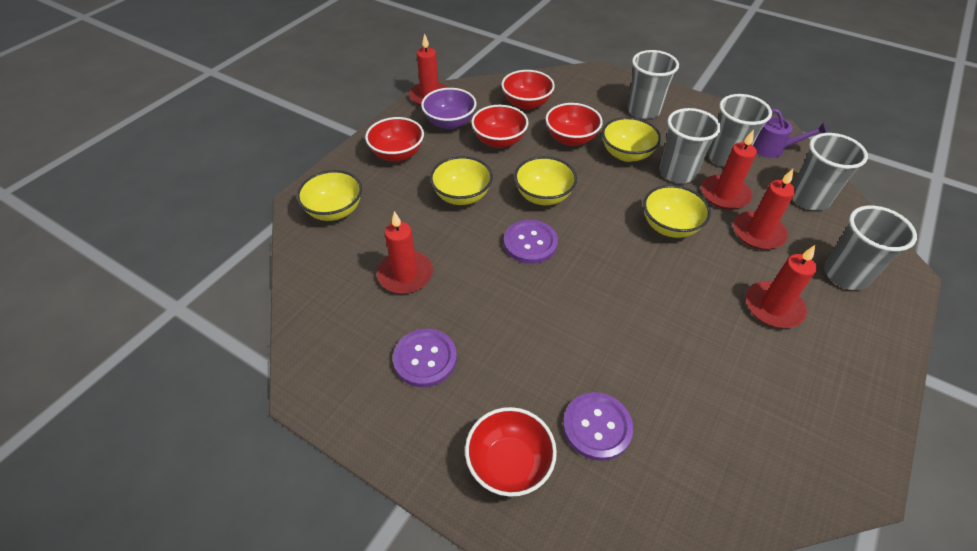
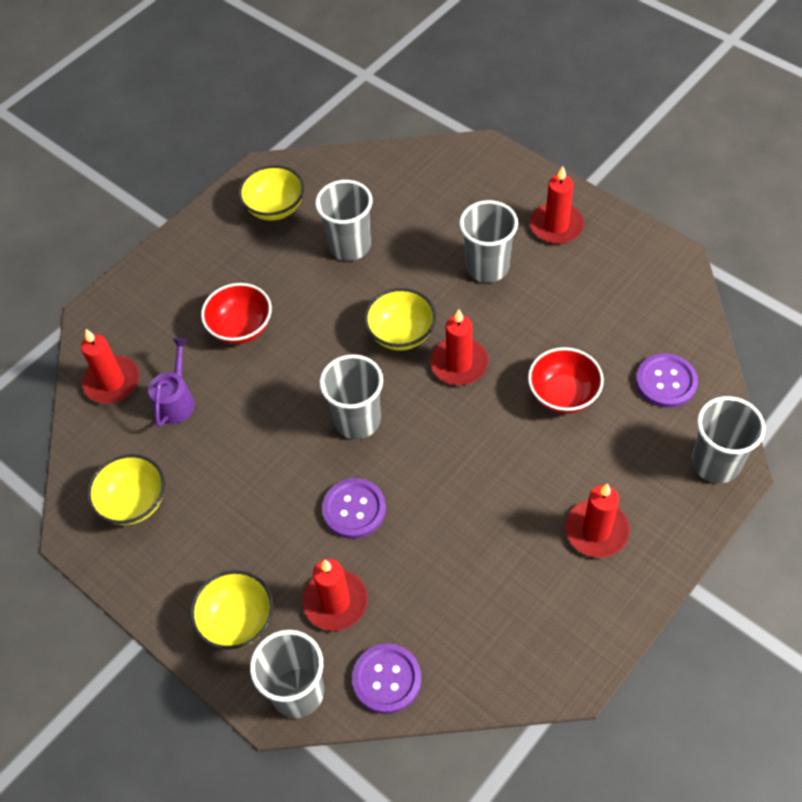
purple bowl: 1 -> 0
red bowl: 5 -> 2
yellow bowl: 5 -> 4

